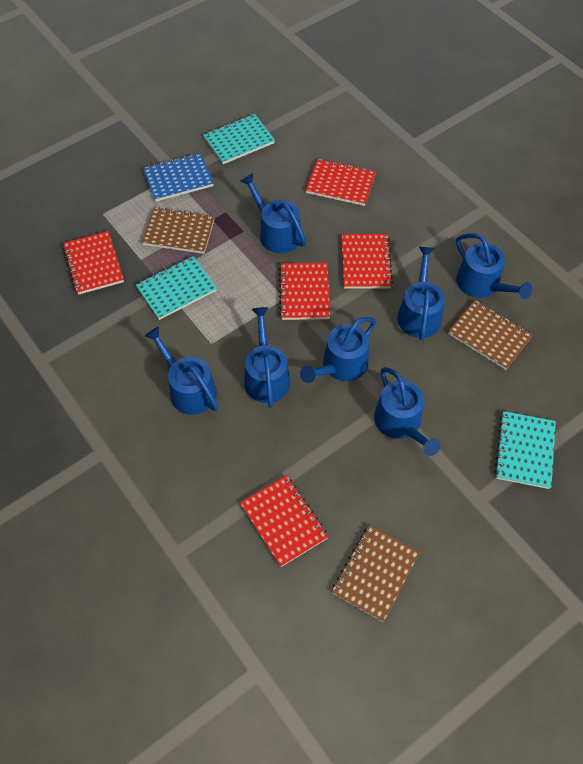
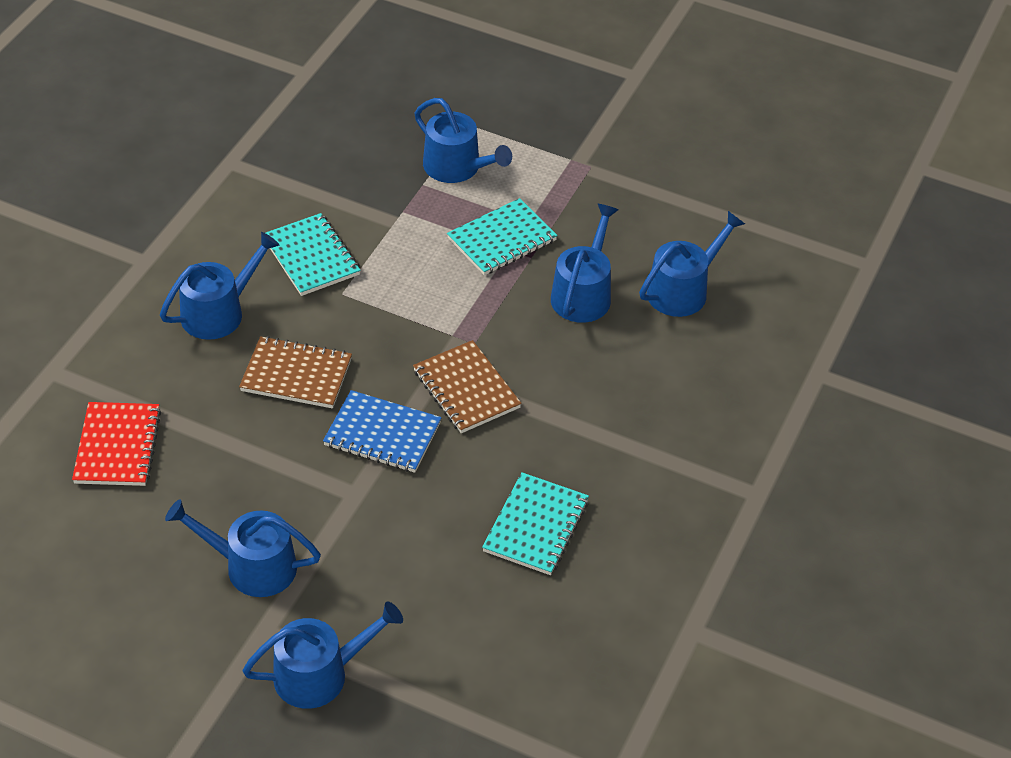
blue watering can: 7 -> 6
brown notebook: 3 -> 2
red notebook: 5 -> 1

